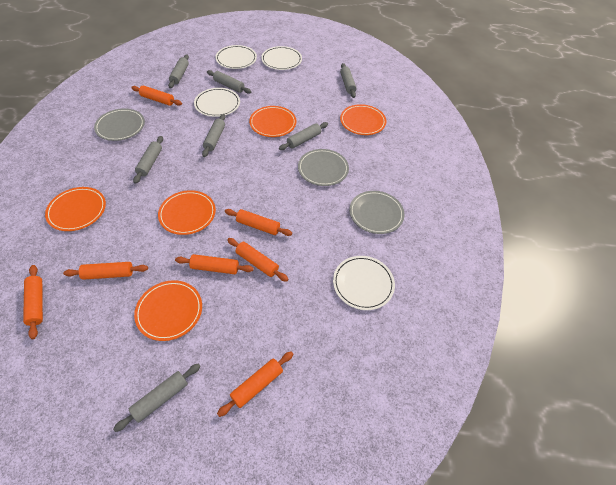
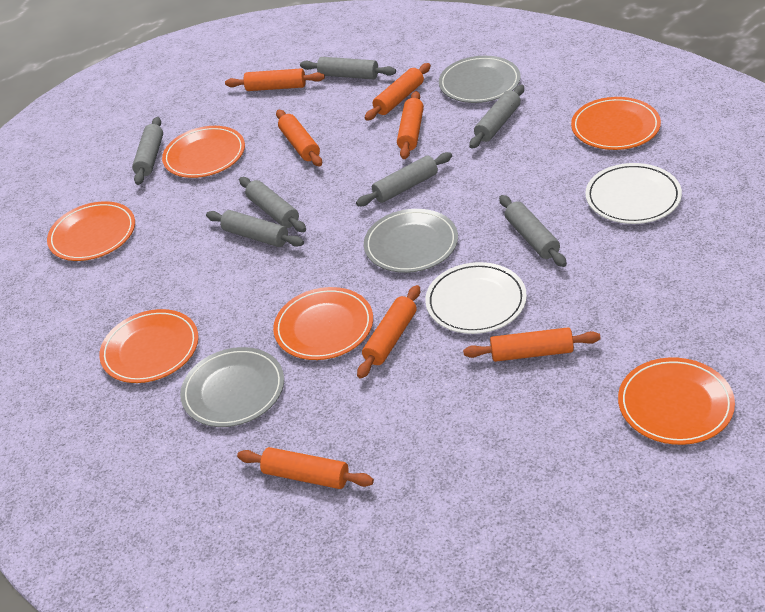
orange plate: 5 -> 6
white plate: 4 -> 2

